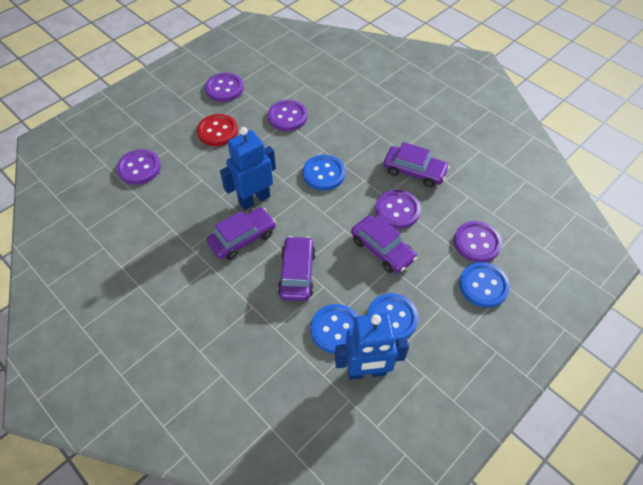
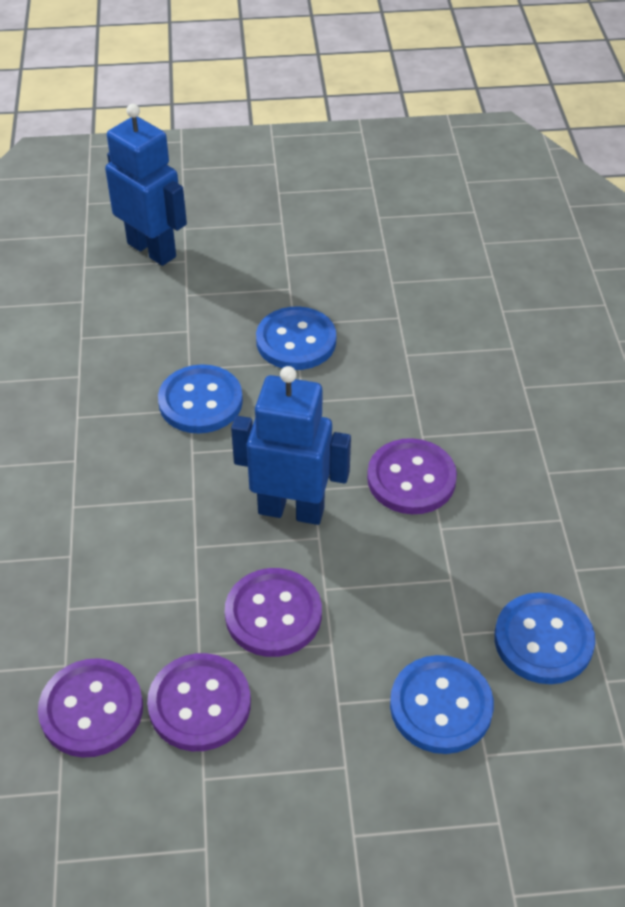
purple button: 5 -> 4
purple car: 4 -> 0
red button: 1 -> 0

